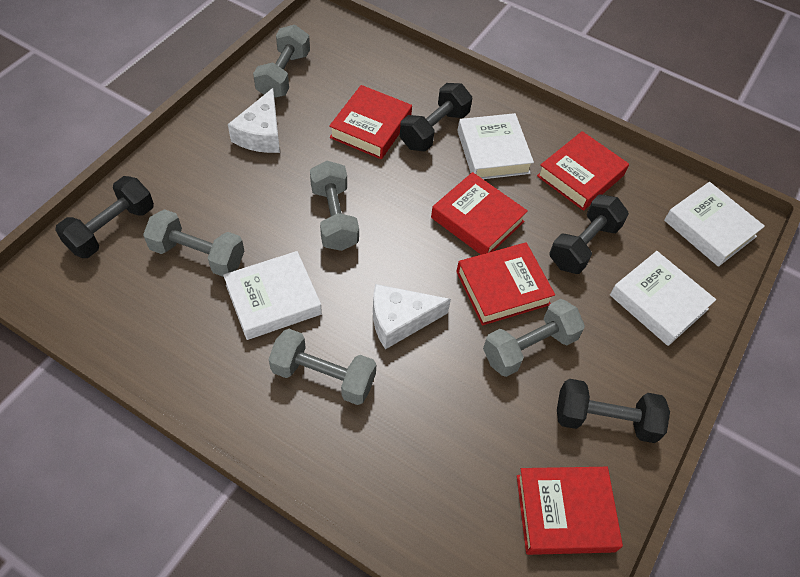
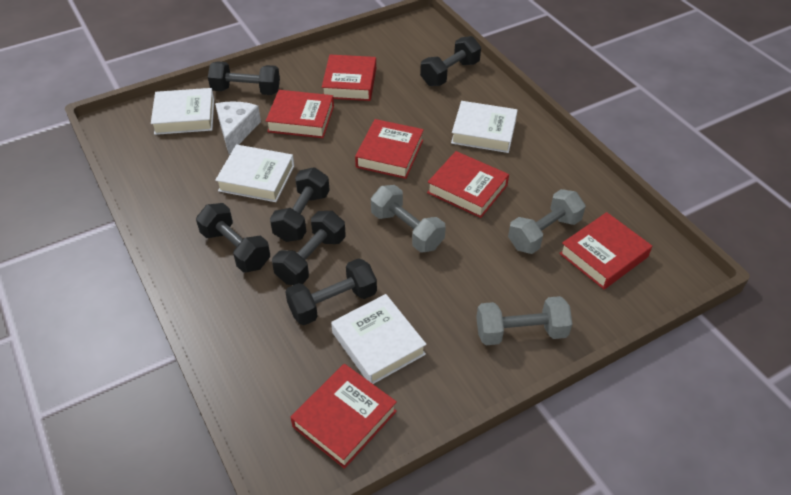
black dumbbell: 4 -> 6
grey dumbbell: 5 -> 3
red book: 5 -> 6
white cheese: 2 -> 1

